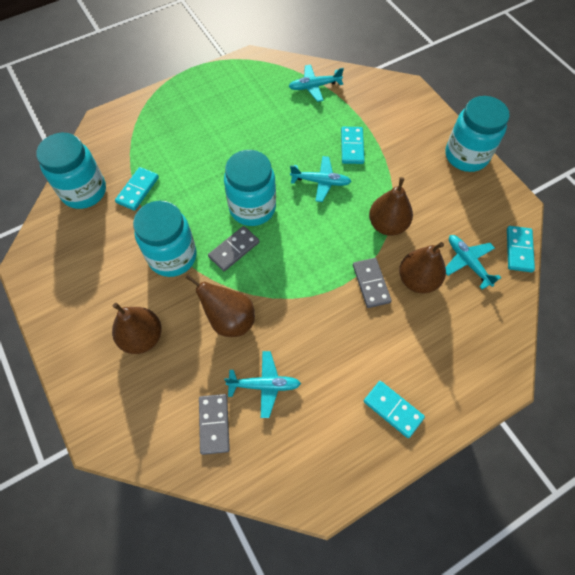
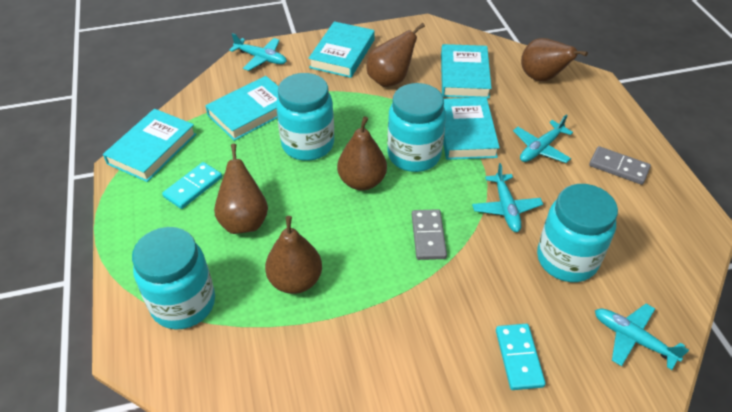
brown pear: 4 -> 5
grey domino: 3 -> 2
turquoise book: 0 -> 5
turquoise domino: 4 -> 2

